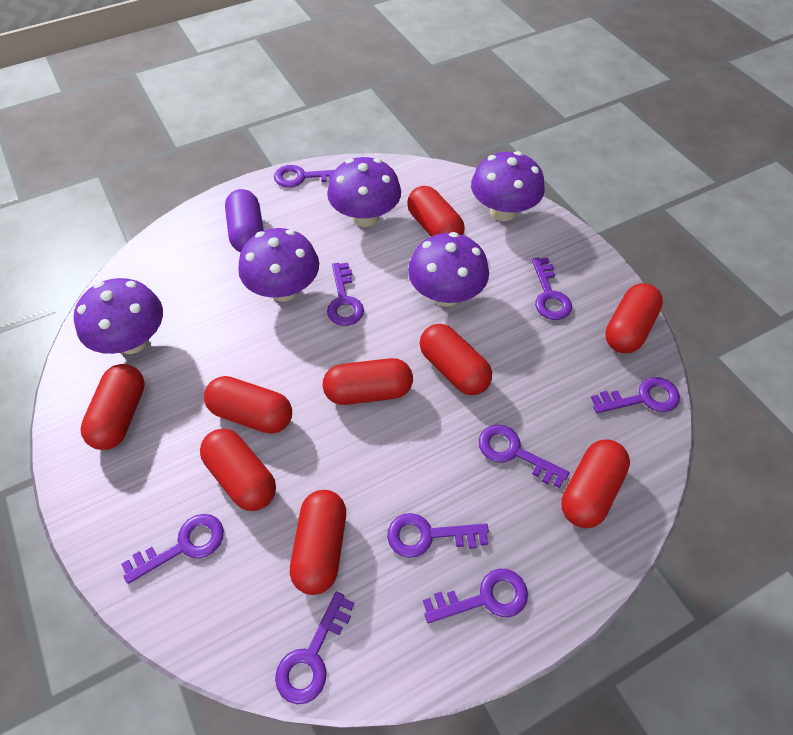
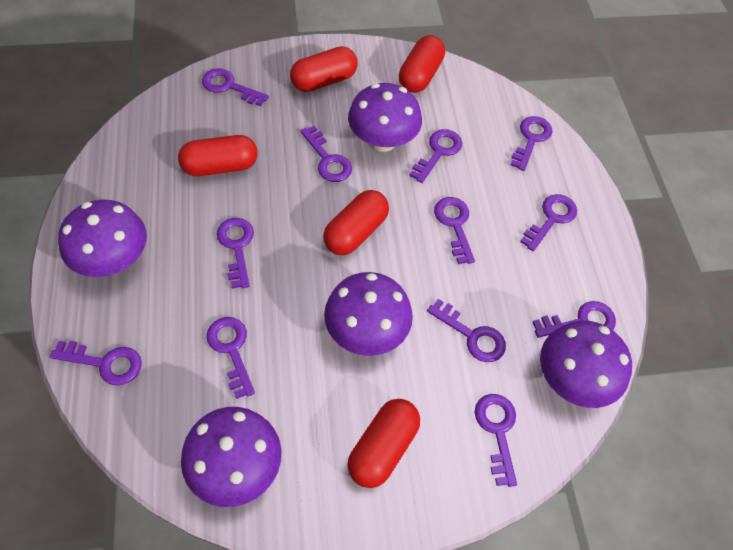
purple capsule: 1 -> 0
purple key: 9 -> 12
red capsule: 9 -> 5

